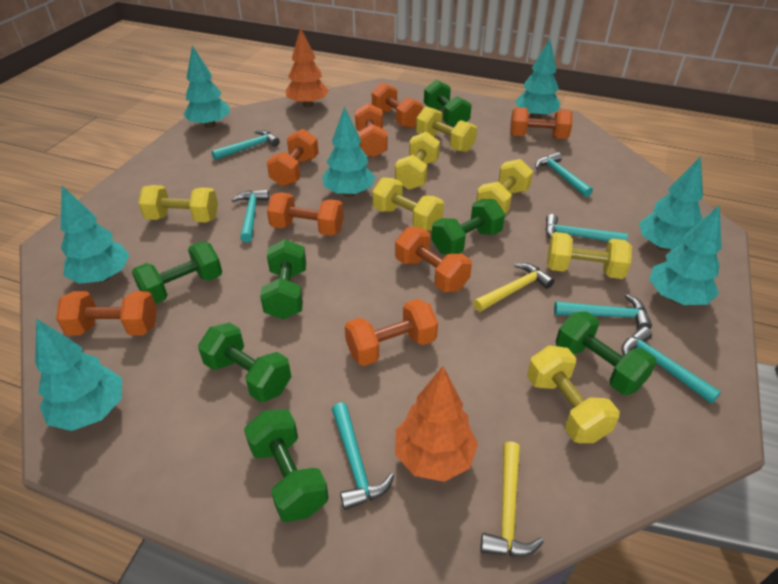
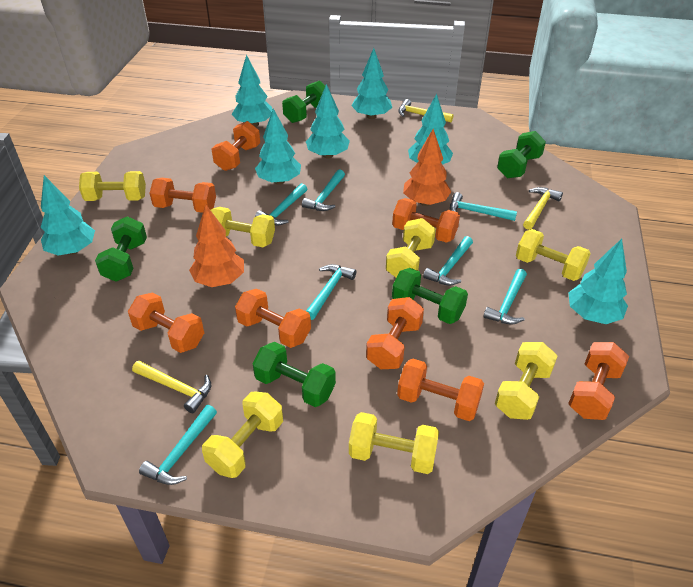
green dumbbell: 7 -> 5
yellow hammer: 2 -> 3

